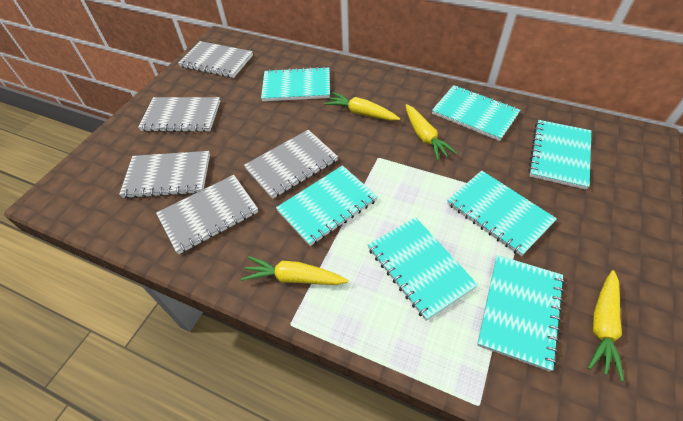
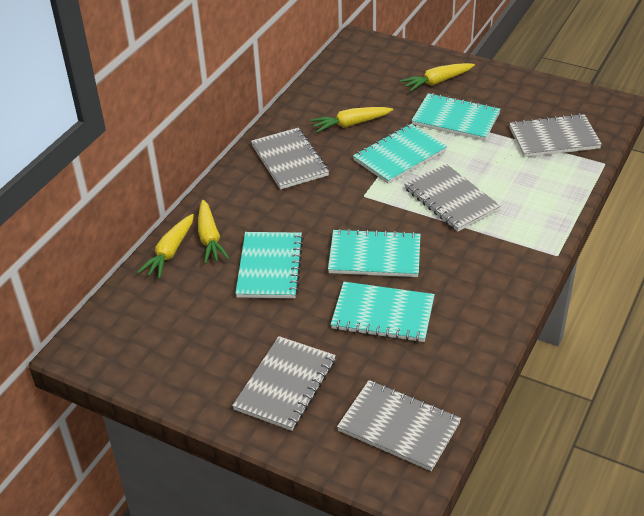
turquoise notebook: 7 -> 5

